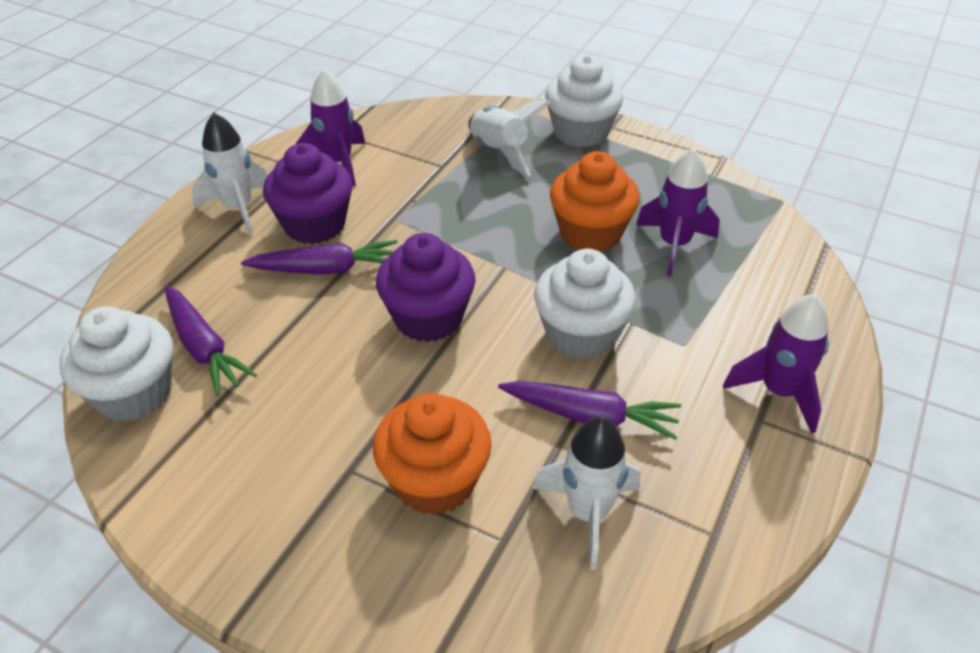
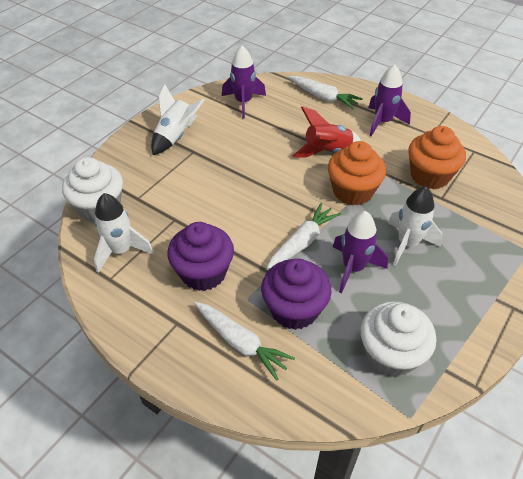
purple carrot: 3 -> 0
red rocket: 0 -> 1
white carrot: 0 -> 3
white cupcake: 3 -> 2

